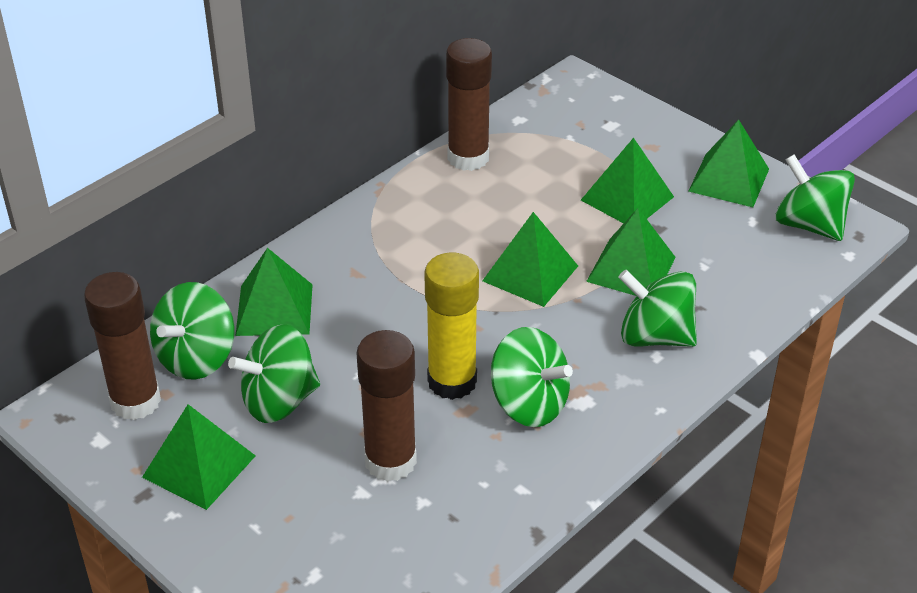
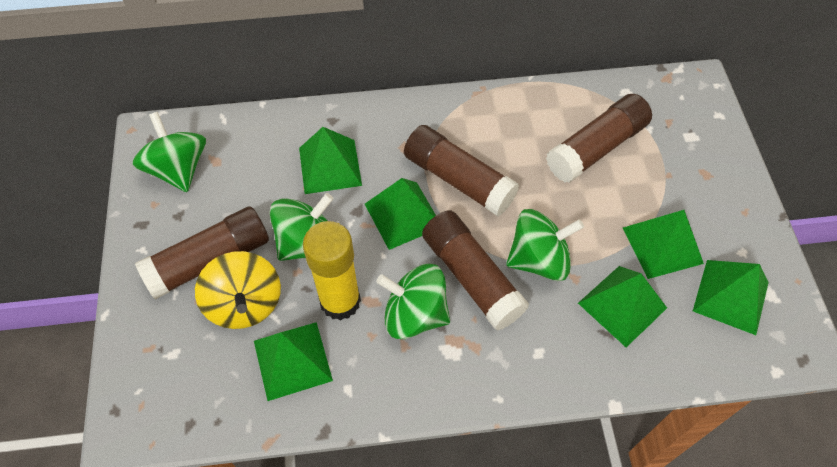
brown glue stick: 3 -> 4
green spinning top: 5 -> 4
yellow spinning top: 0 -> 1

